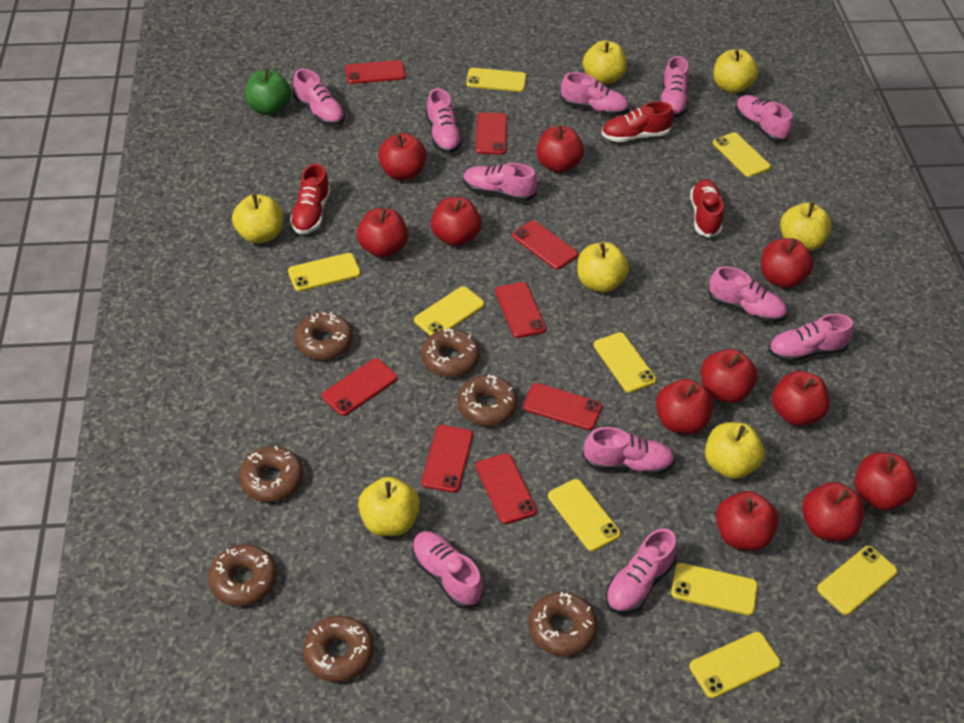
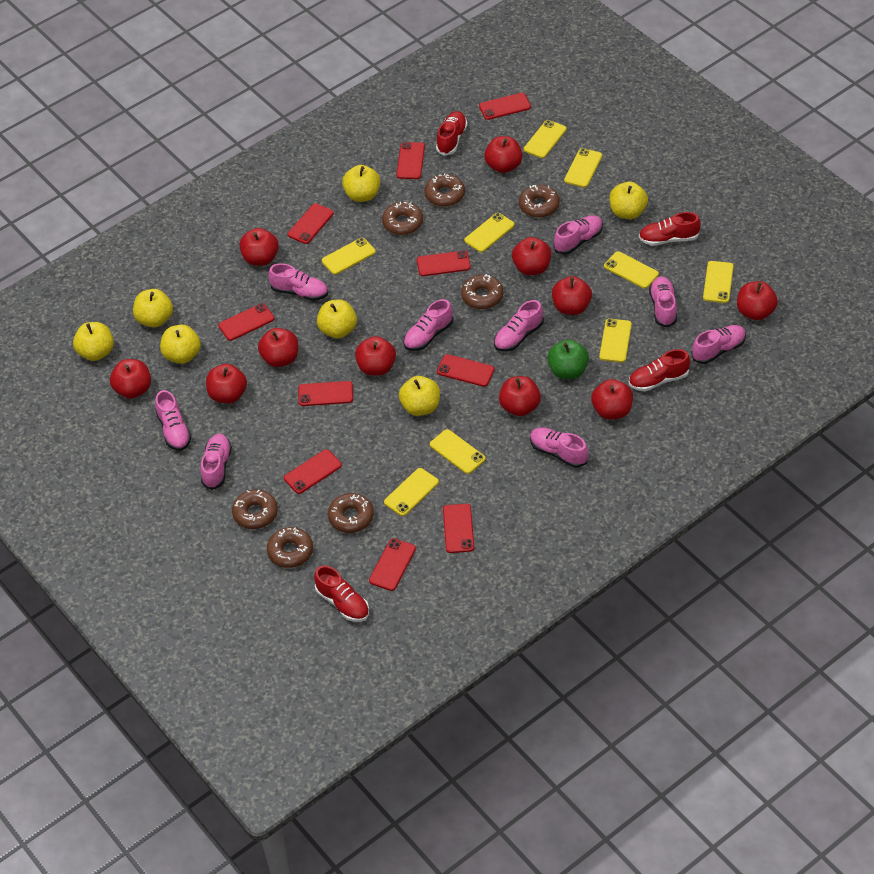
pink shoe: 11 -> 9
red phone: 8 -> 10
red shoe: 3 -> 4

